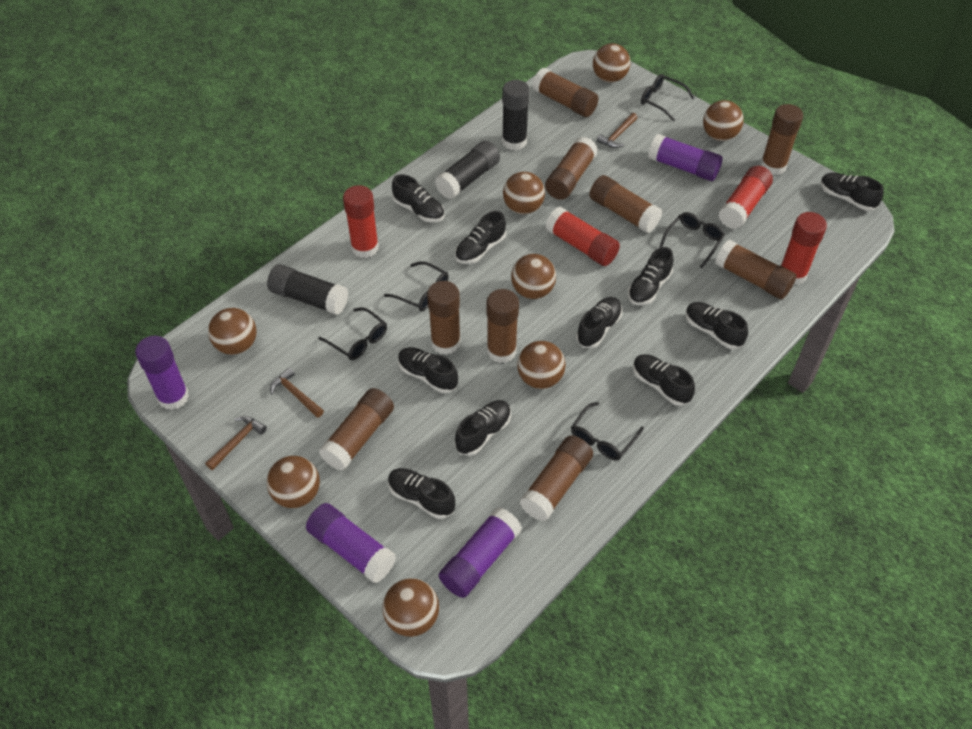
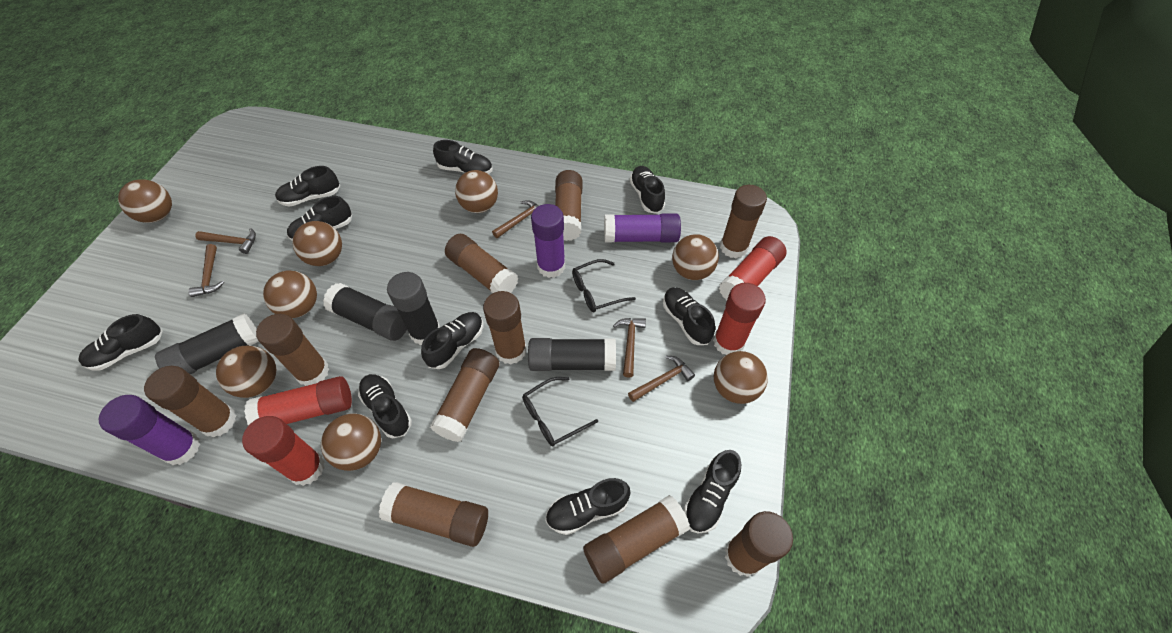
black glasses: 5 -> 2
black glue stick: 3 -> 4
brown glue stick: 9 -> 10
brown hammer: 3 -> 5
purple glue stick: 4 -> 3

